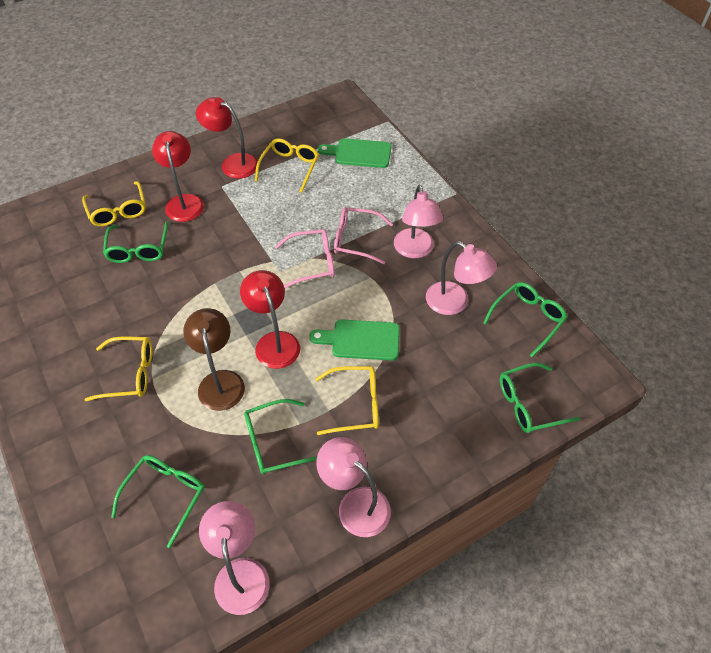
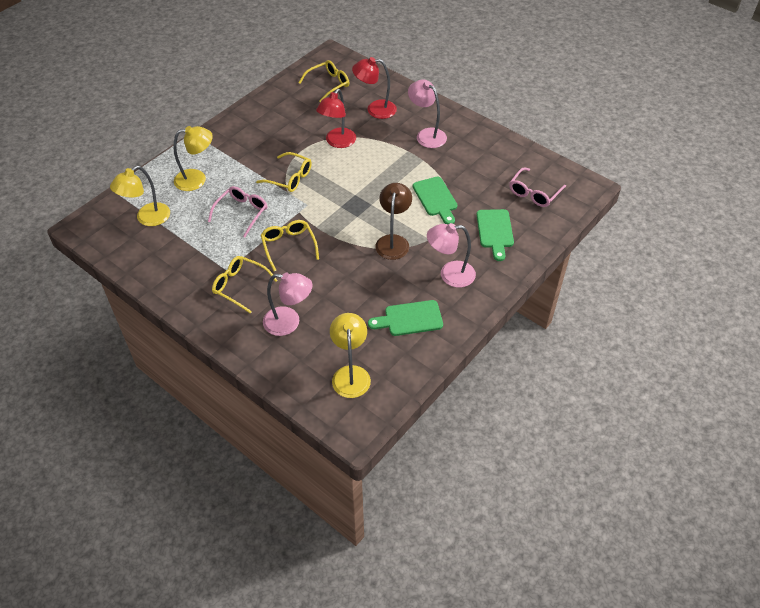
green cutting board: 2 -> 3
green glasses: 5 -> 0
pink lamp: 4 -> 3
red lamp: 3 -> 2
yellow lamp: 0 -> 3

